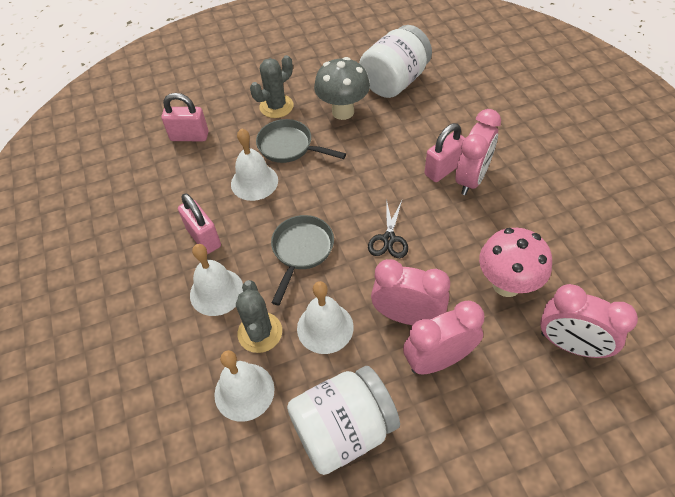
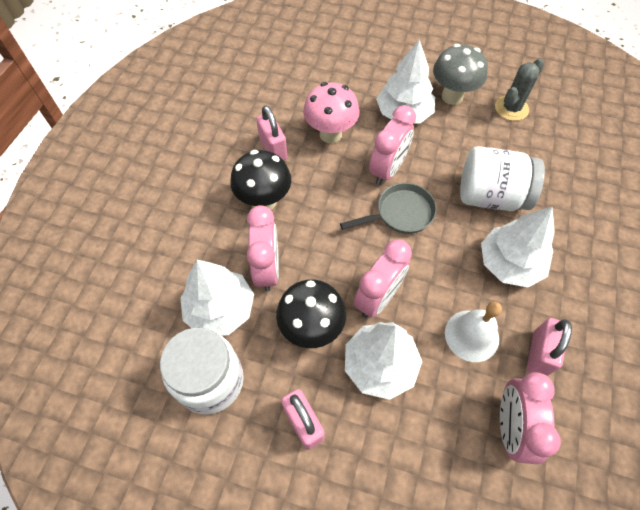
black mushroom: 0 -> 2
black scissors: 1 -> 0
grey cactus: 2 -> 1
grey pan: 2 -> 1
white bell: 4 -> 1
white tree: 0 -> 4

